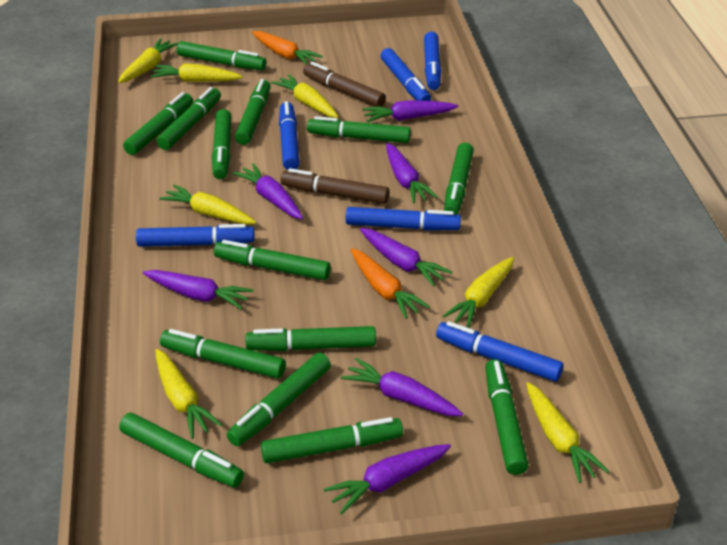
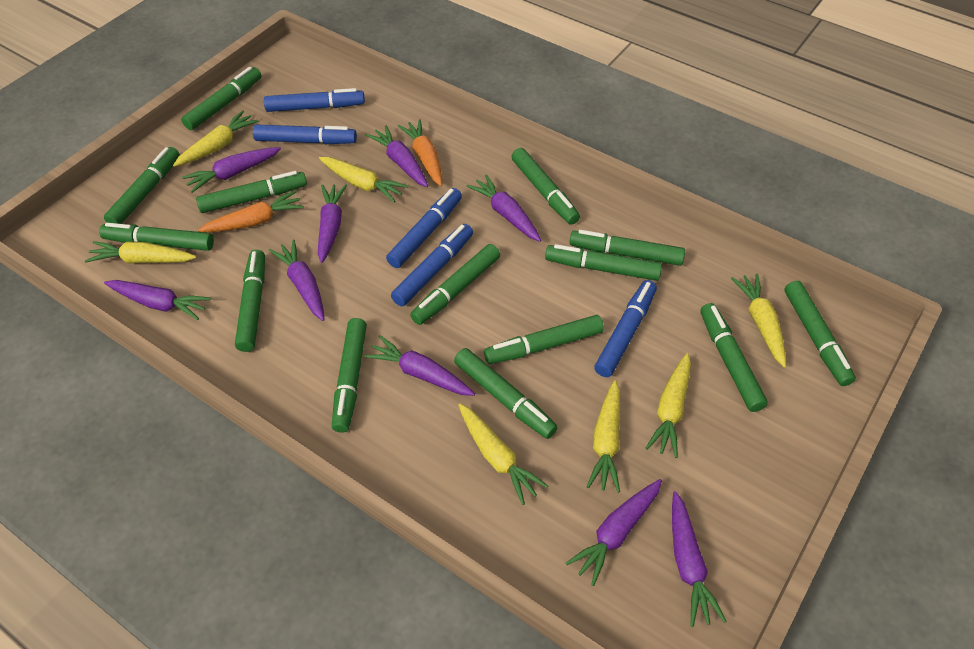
blue marker: 6 -> 5
brown marker: 2 -> 0
purple carrot: 7 -> 9

